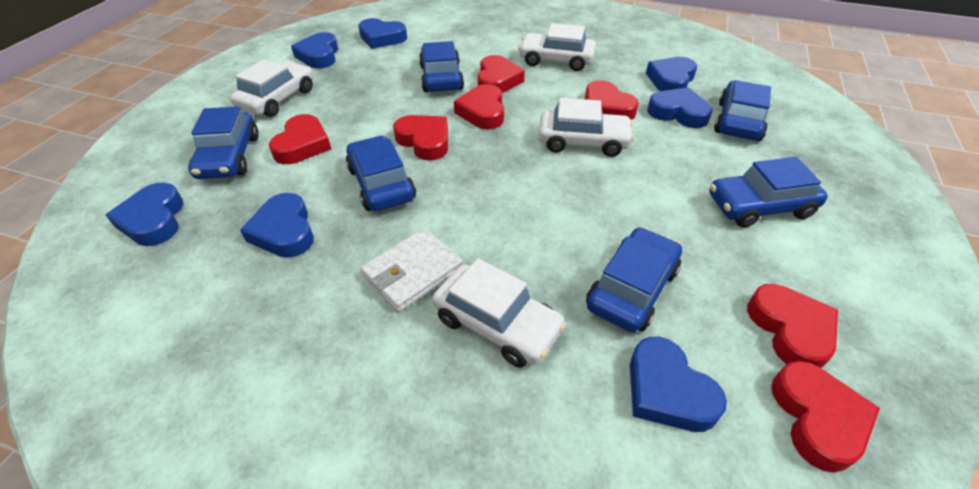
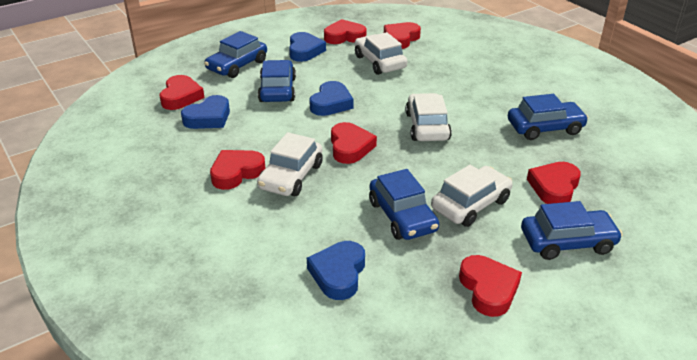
blue car: 6 -> 5
blue heart: 7 -> 4
white wallet: 1 -> 0

